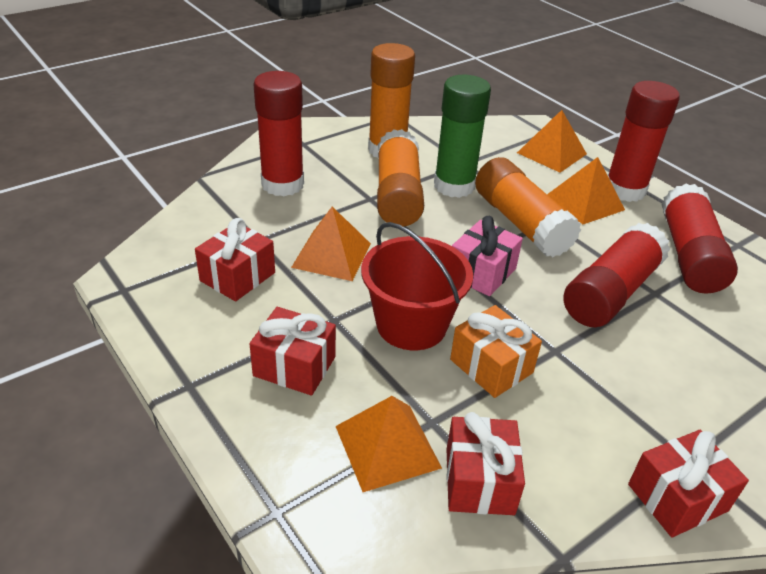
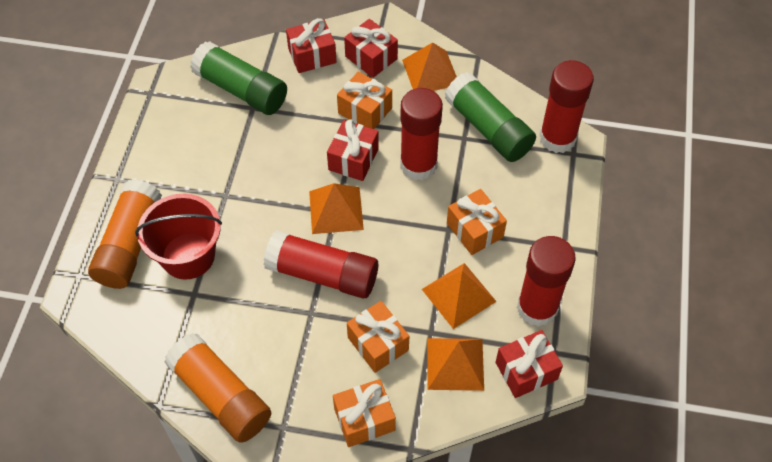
green glue stick: 1 -> 2
orange gift: 1 -> 4
orange glue stick: 3 -> 2
pink gift: 1 -> 0

